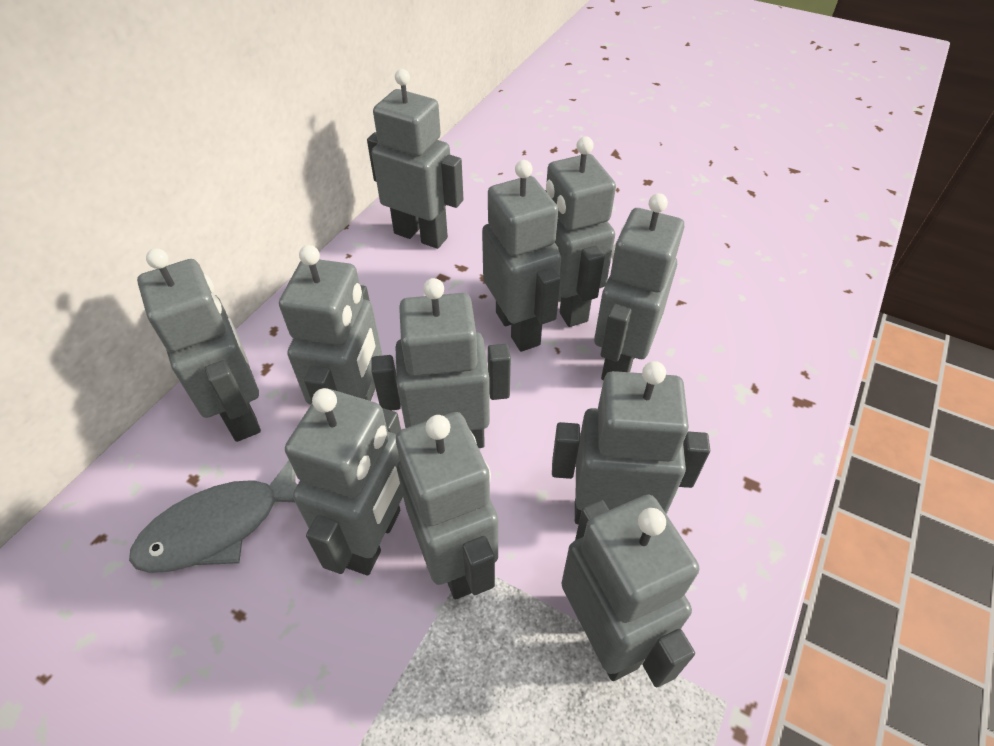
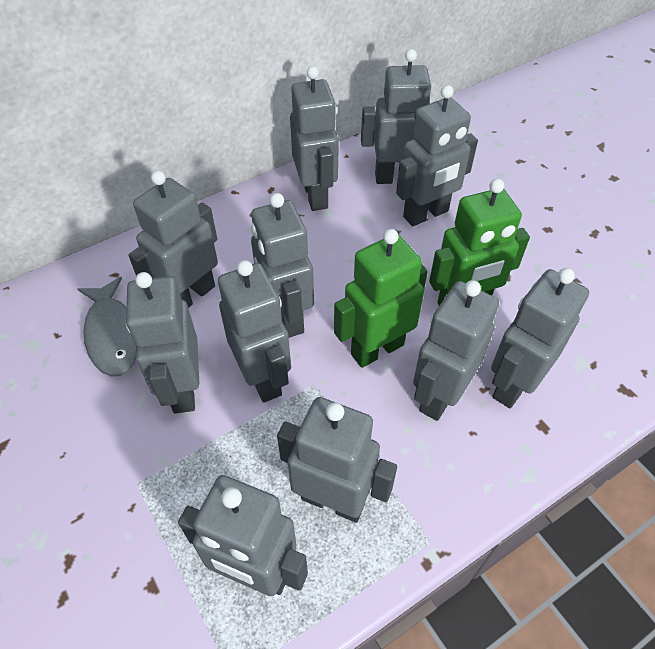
green robot: 0 -> 2

